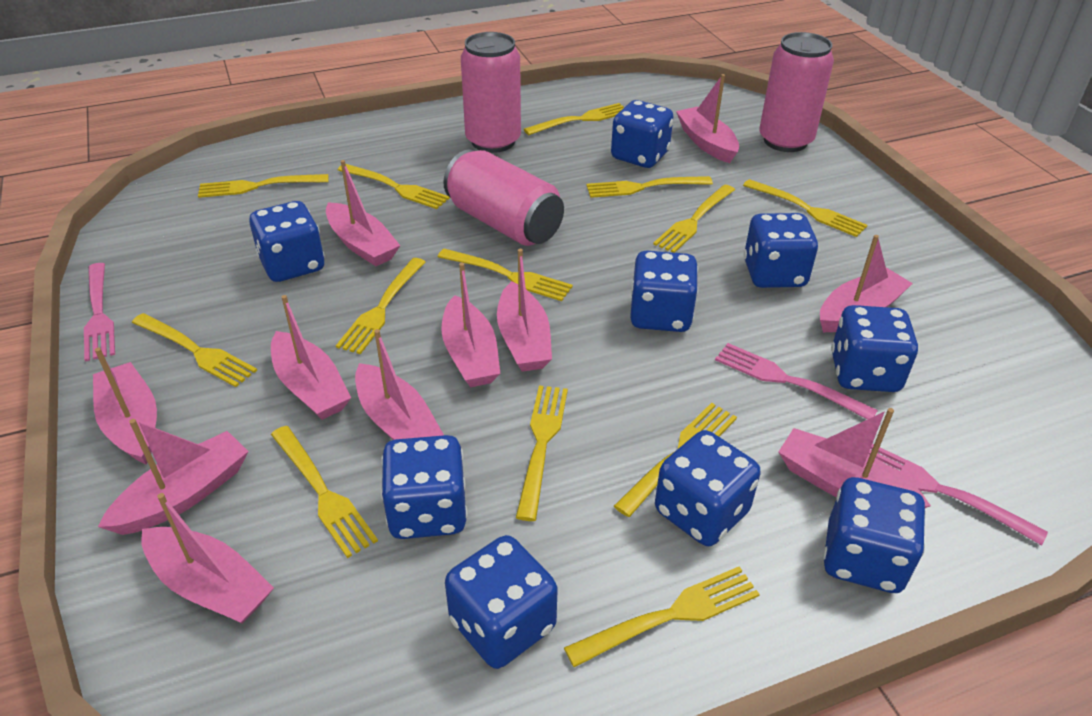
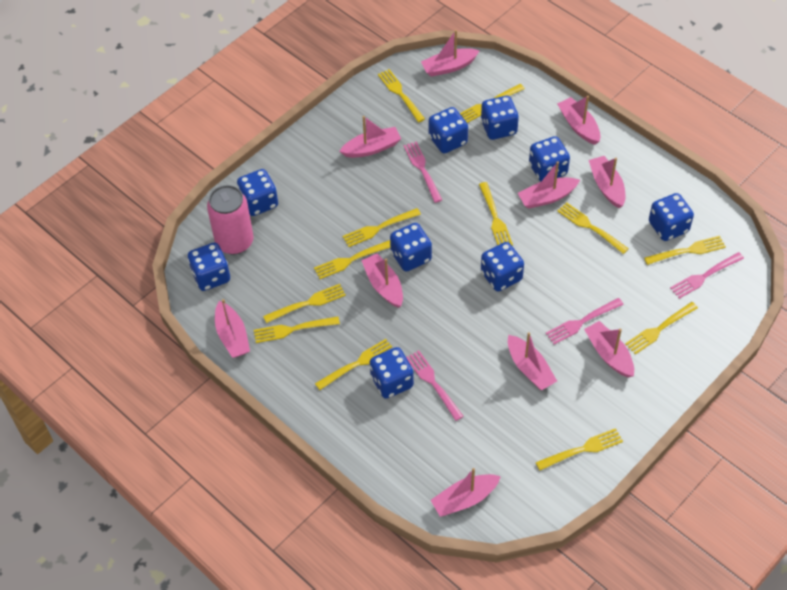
pink boat: 11 -> 10
pink can: 3 -> 1
pink fork: 3 -> 4
yellow fork: 13 -> 12

